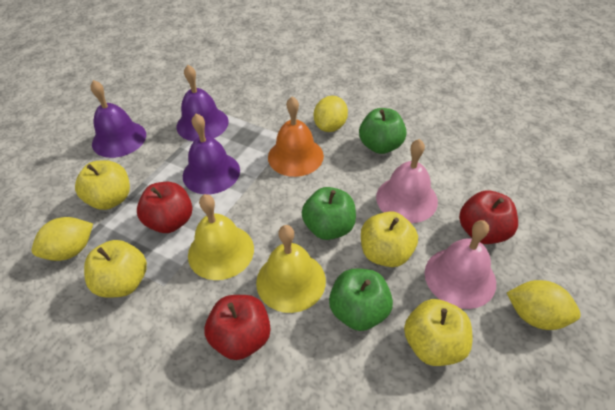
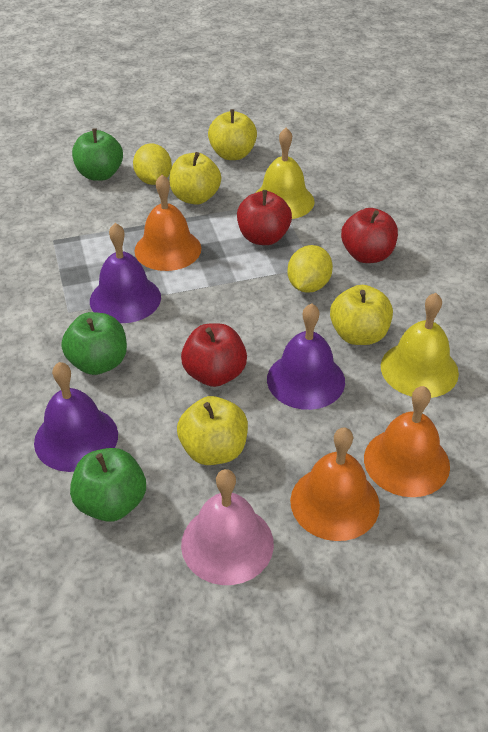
orange bell: 1 -> 3
pink bell: 2 -> 1
yellow lemon: 3 -> 2

